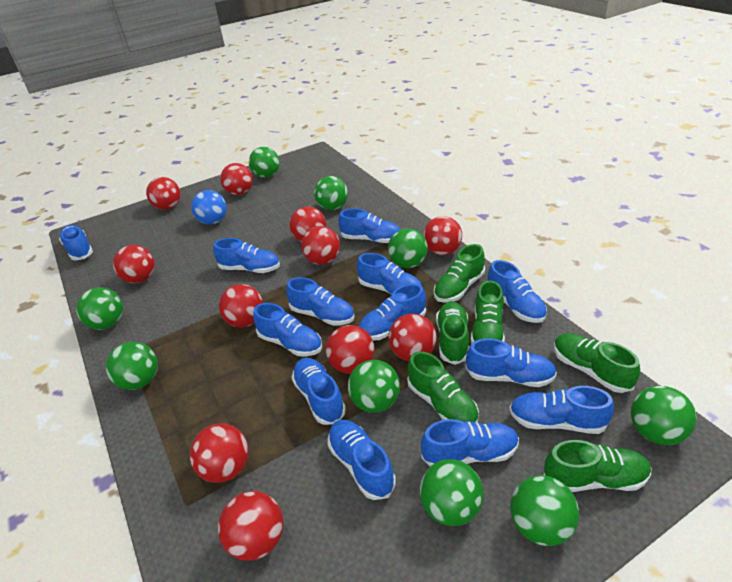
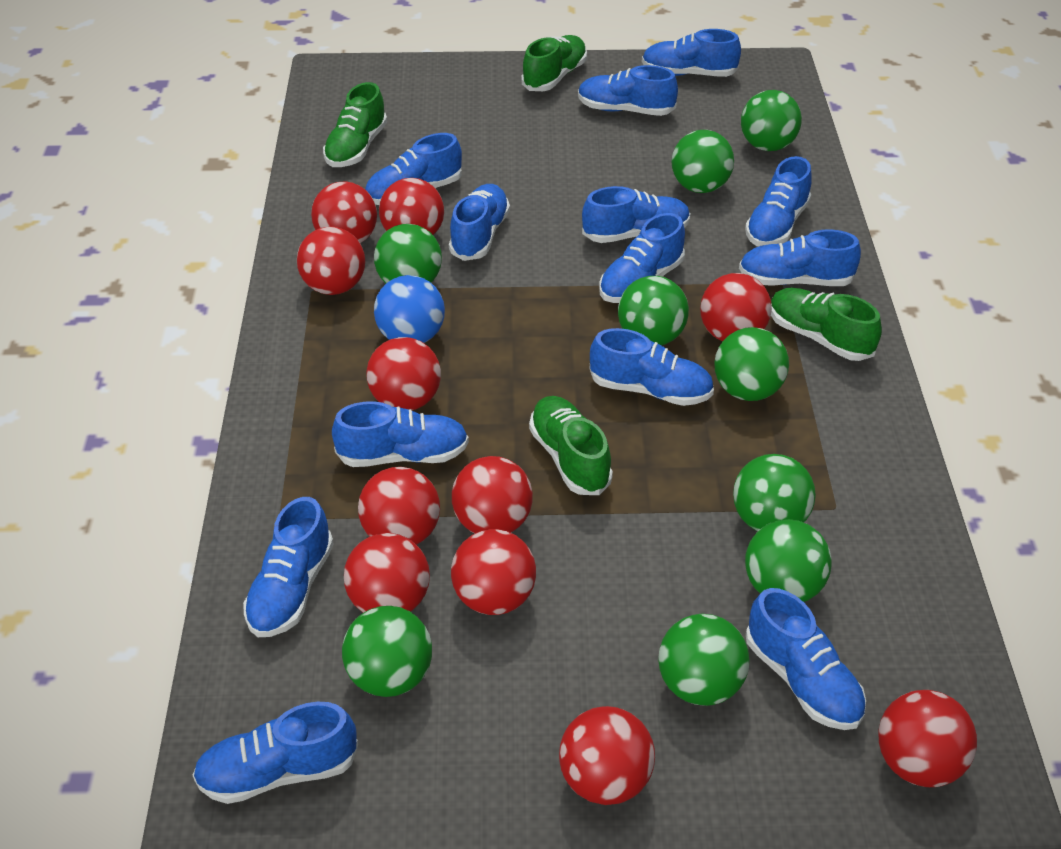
green shoe: 6 -> 4

